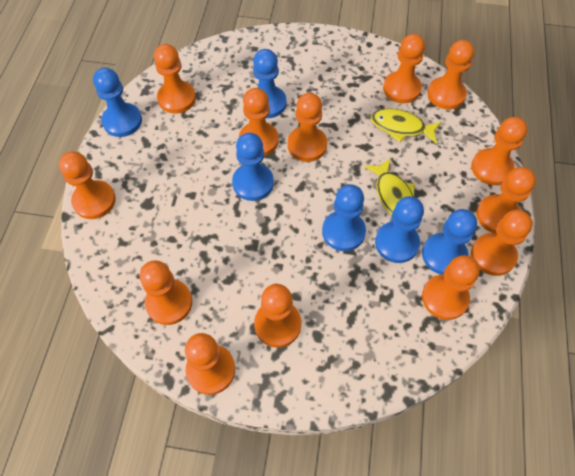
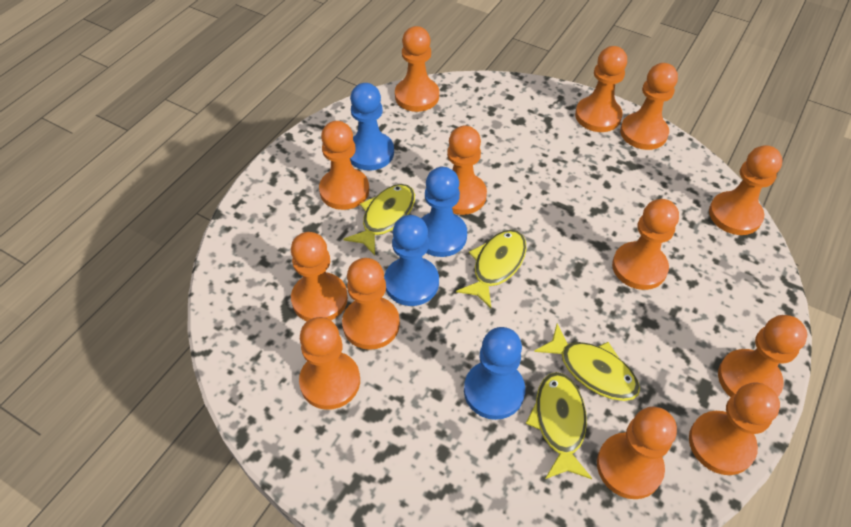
blue pawn: 6 -> 4
yellow fish: 2 -> 4

